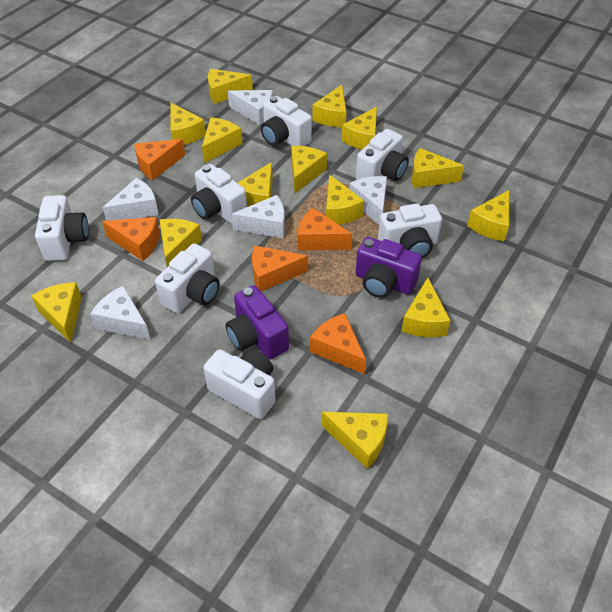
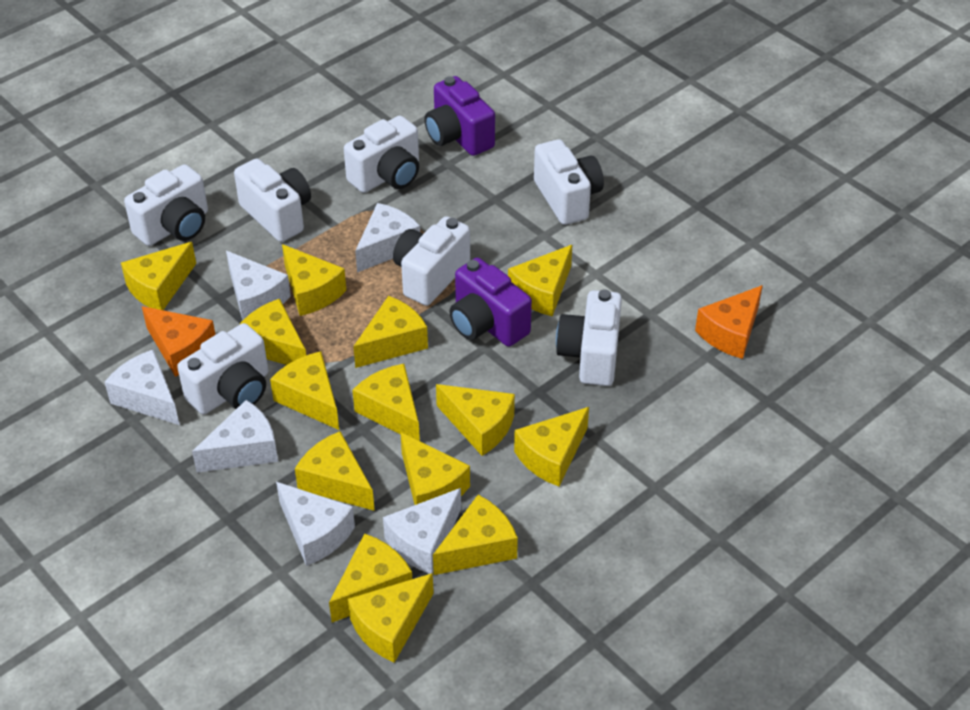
orange cheese: 5 -> 2
white cheese: 5 -> 6

